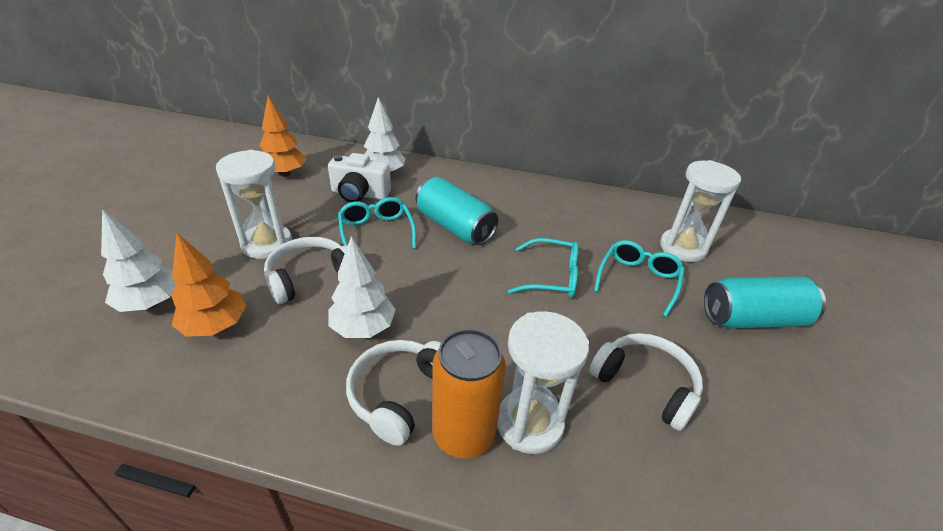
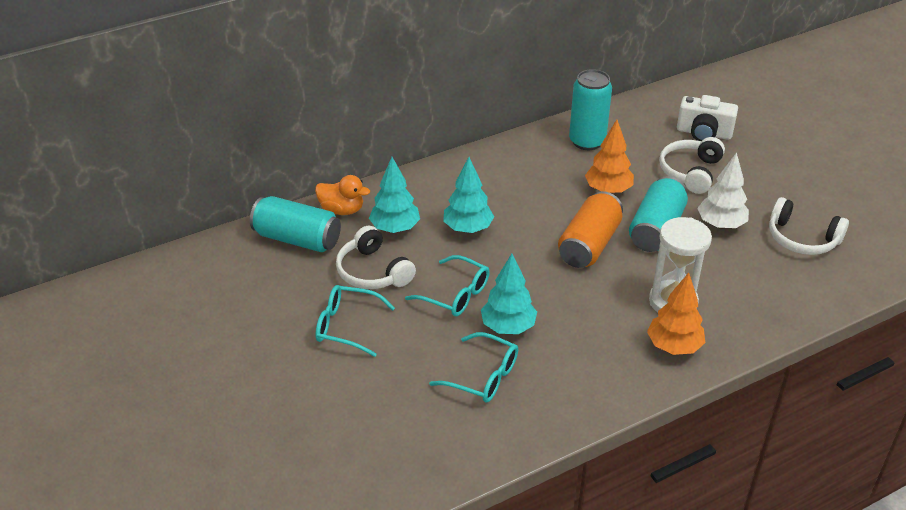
orange duck: 0 -> 1
turquoise can: 2 -> 3
turquoise tree: 0 -> 3
white hourglass: 3 -> 1
white tree: 3 -> 1

